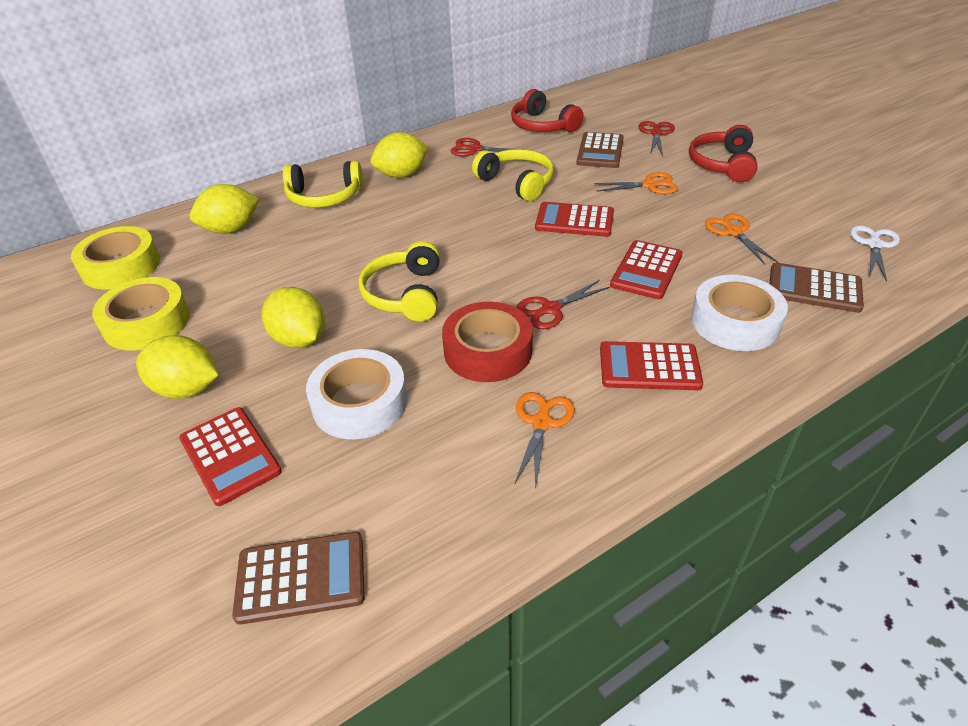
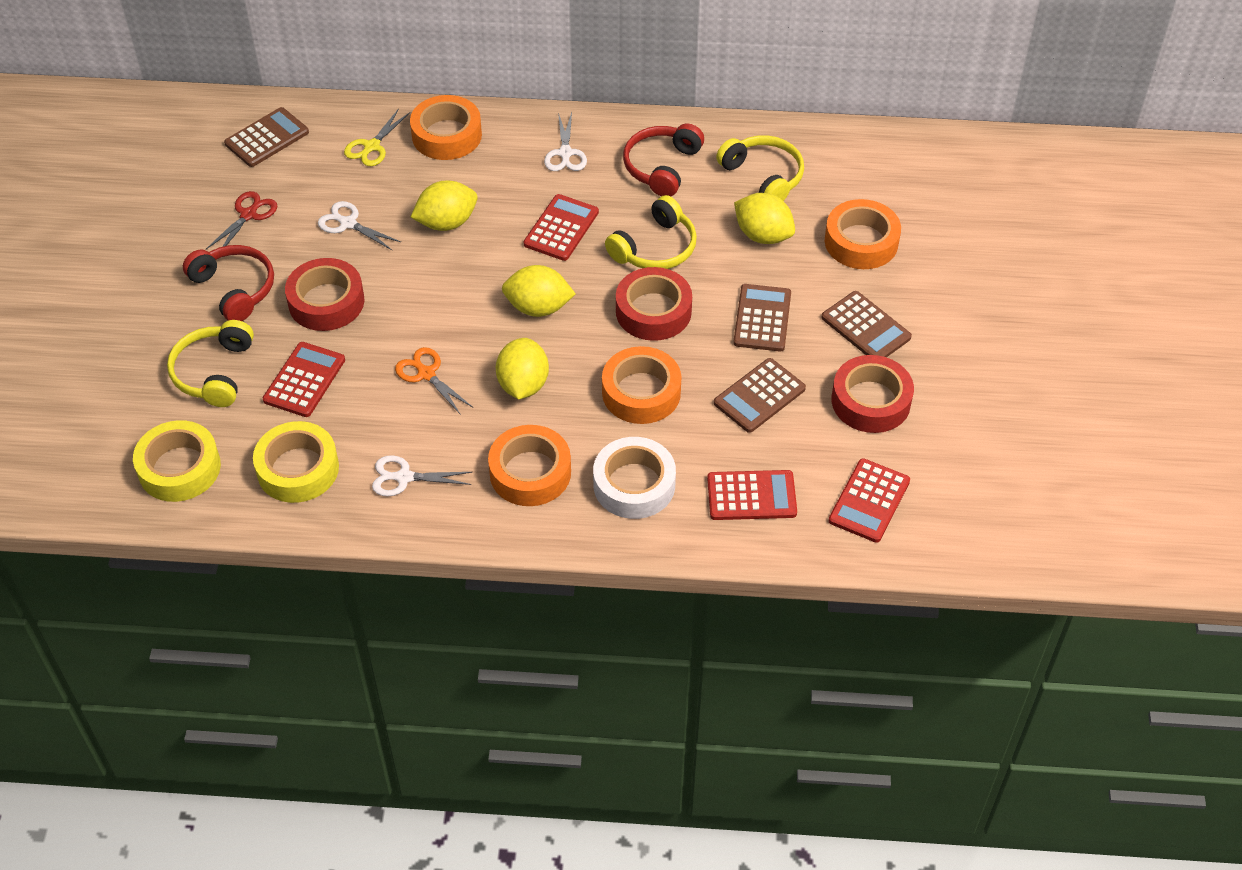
brown calculator: 3 -> 4
orange scissors: 3 -> 1
orange tape: 0 -> 4
red scissors: 3 -> 1
red tape: 1 -> 3
white scissors: 1 -> 3
white tape: 2 -> 1
yellow scissors: 0 -> 1

